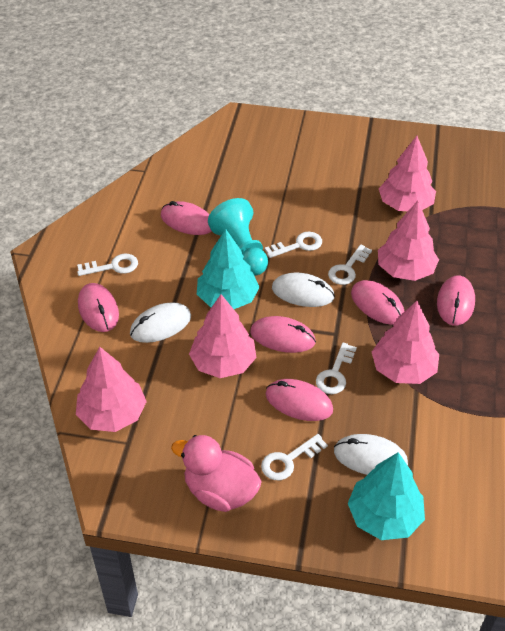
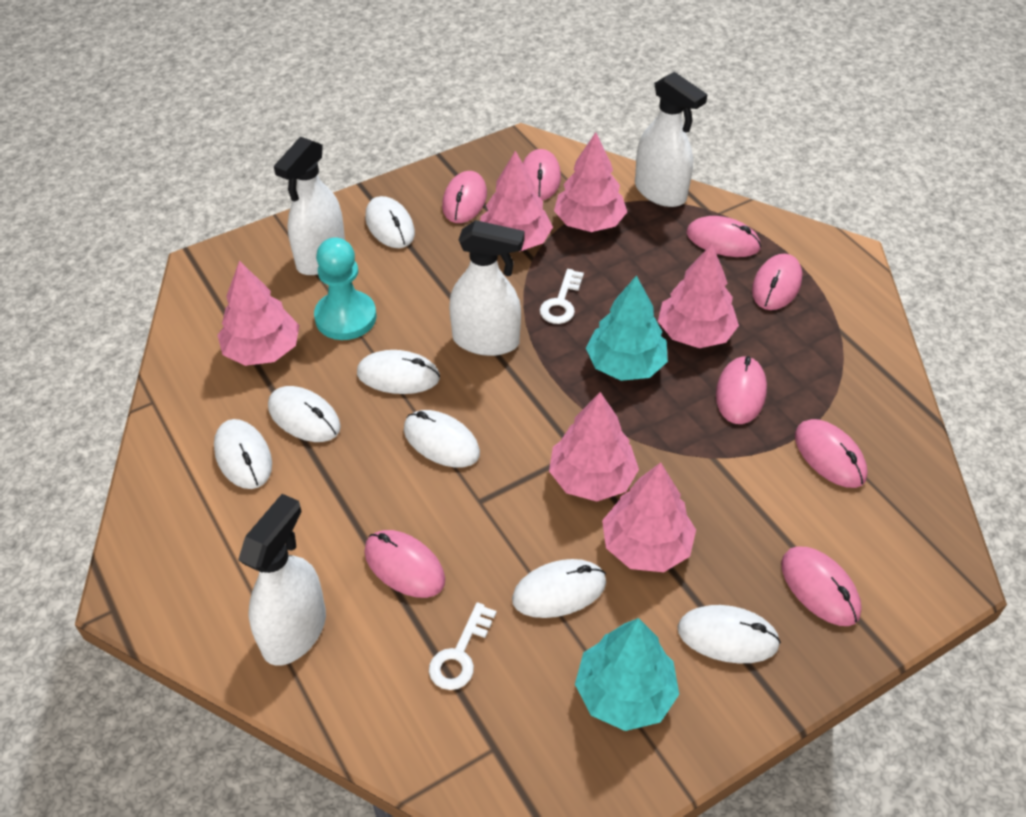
pink duck: 1 -> 0
pink mouse: 6 -> 8
pink tree: 5 -> 6
white key: 5 -> 2
white mouse: 3 -> 7
white spray bottle: 0 -> 4

